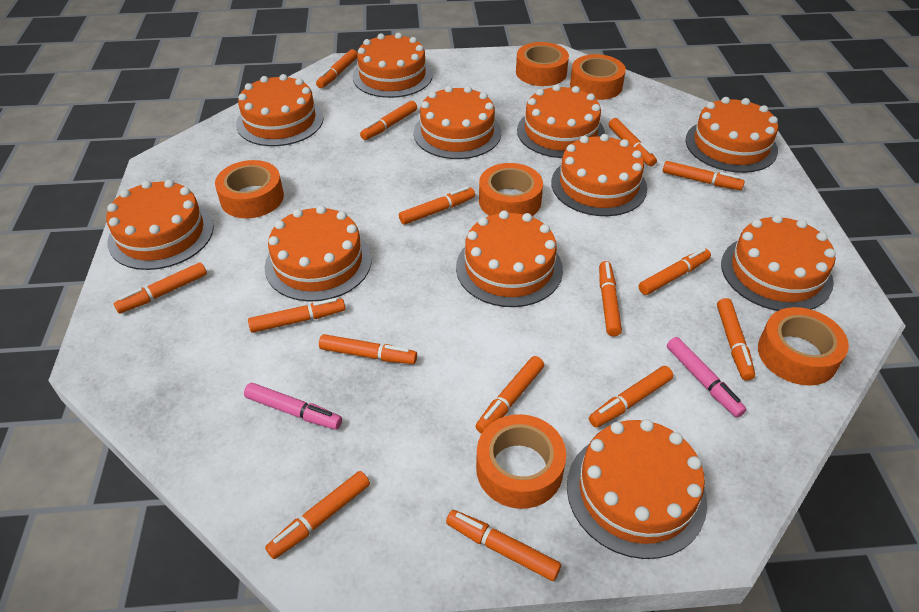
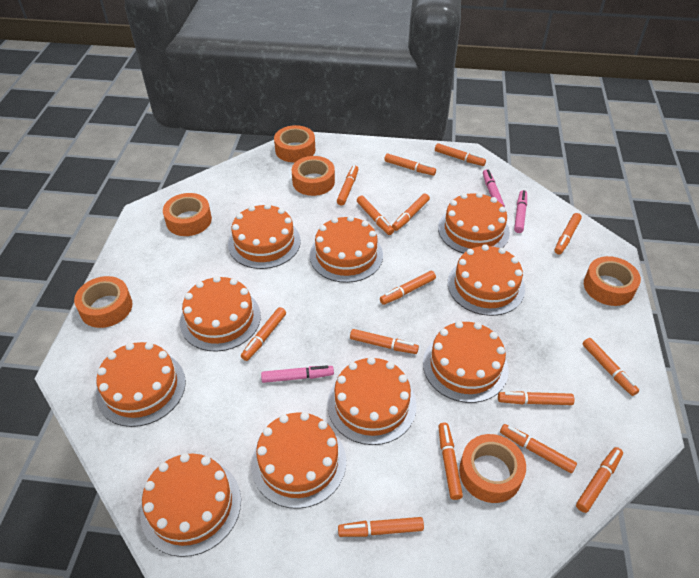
orange cake: 11 -> 10
pink marker: 2 -> 3

